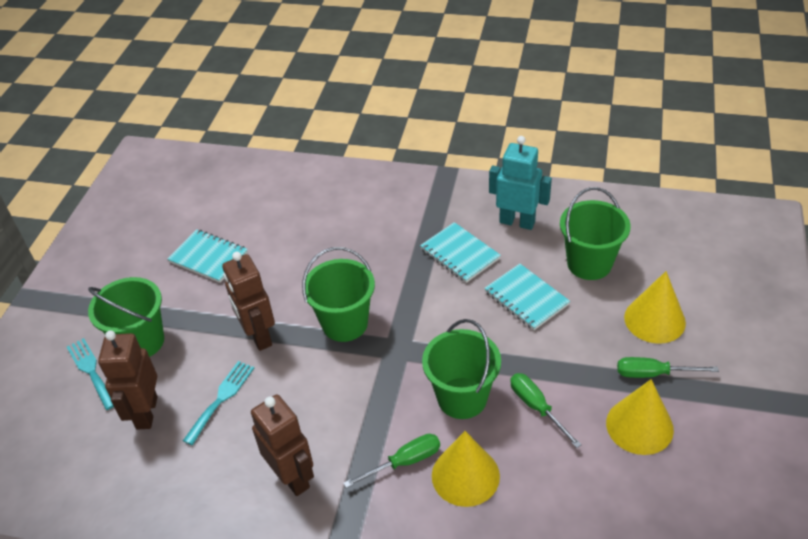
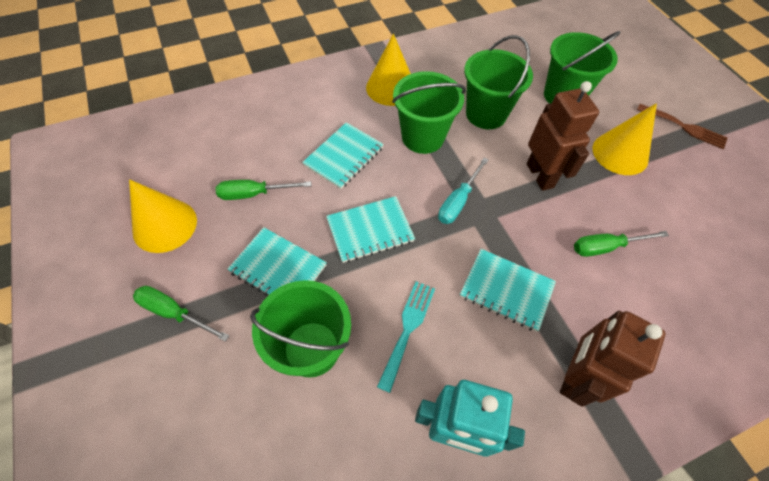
brown fork: 0 -> 1
brown robot: 3 -> 2
turquoise fork: 2 -> 1
turquoise notebook: 3 -> 4
turquoise screwdriver: 0 -> 1

